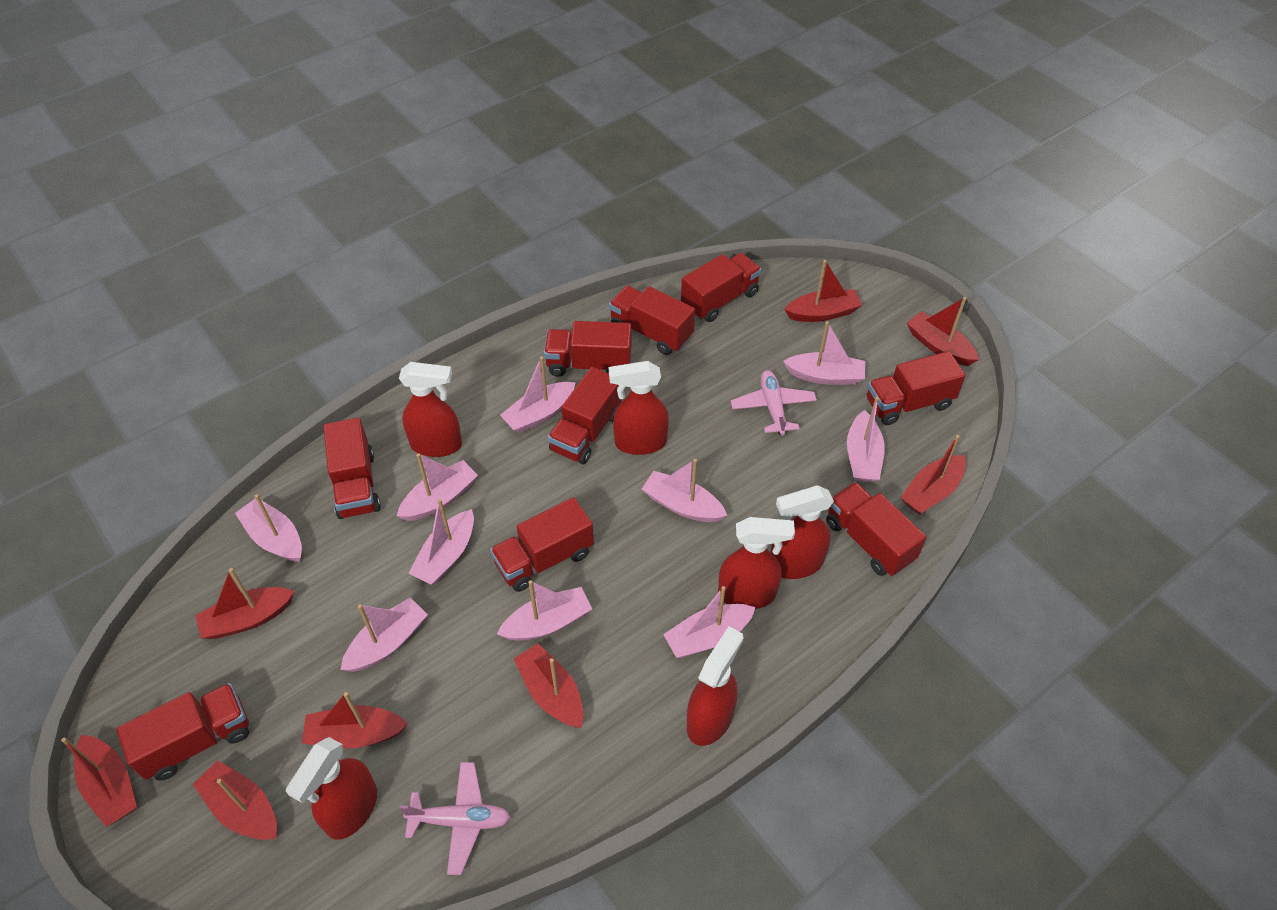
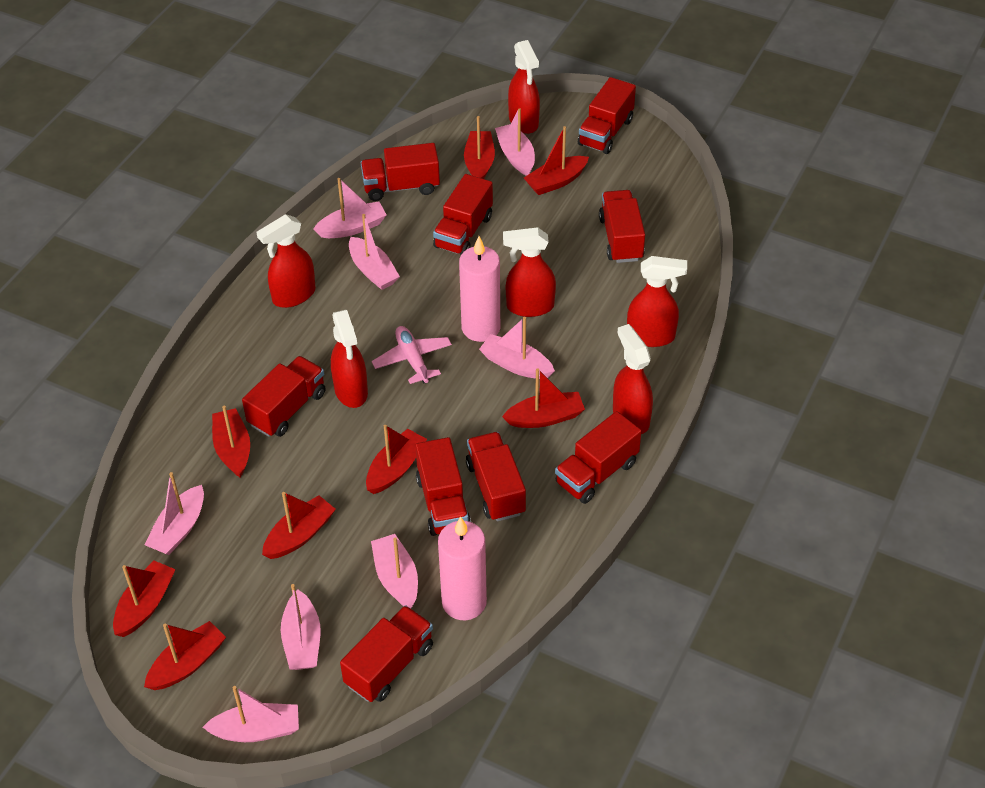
pink boat: 10 -> 8
pink candle: 0 -> 2
pink plane: 2 -> 1

